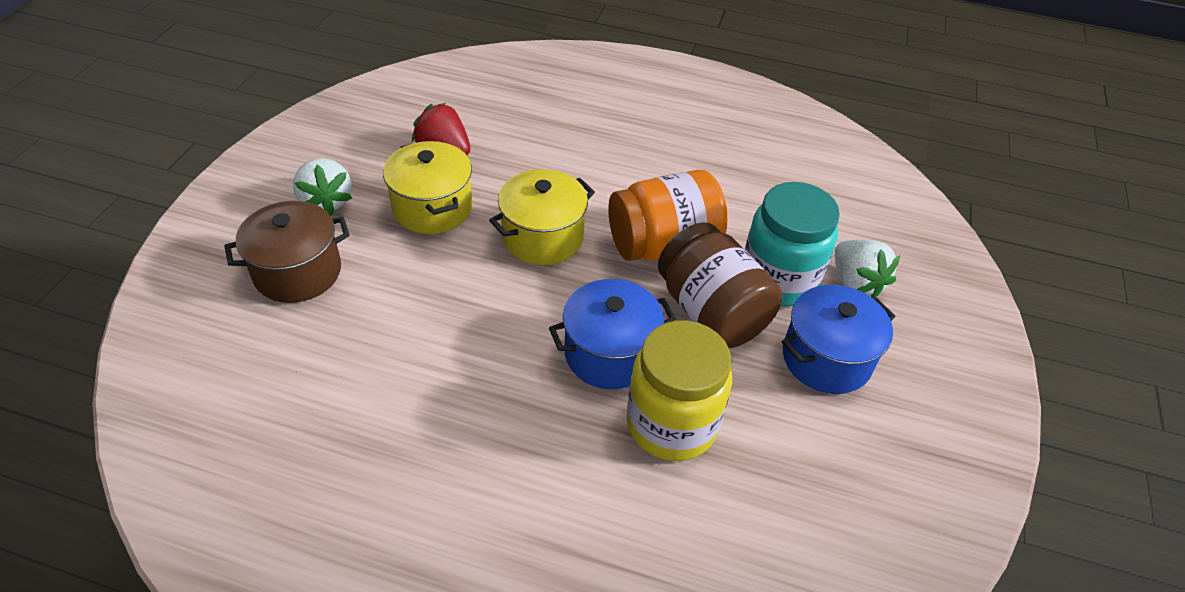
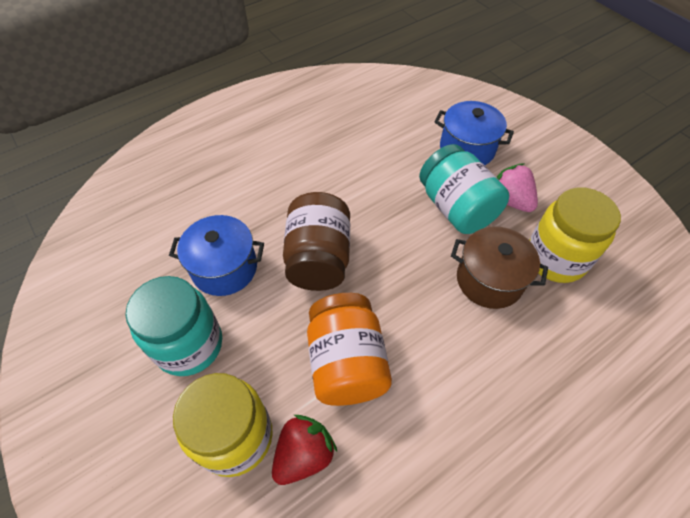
pink strawberry: 0 -> 1
turquoise jar: 1 -> 2
white strawberry: 2 -> 0
yellow jar: 1 -> 2
yellow pot: 2 -> 0

